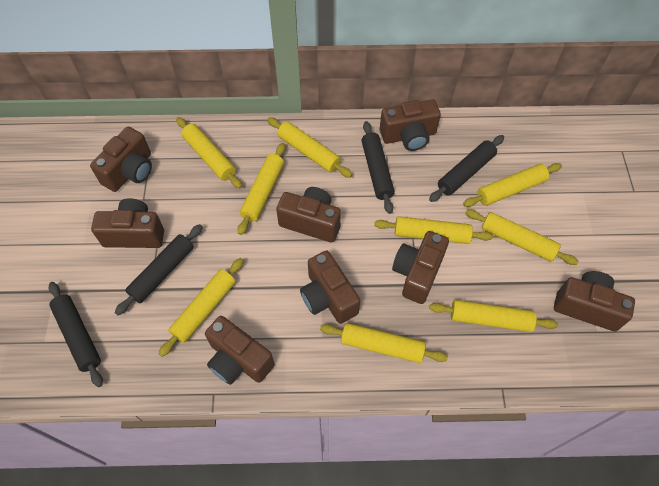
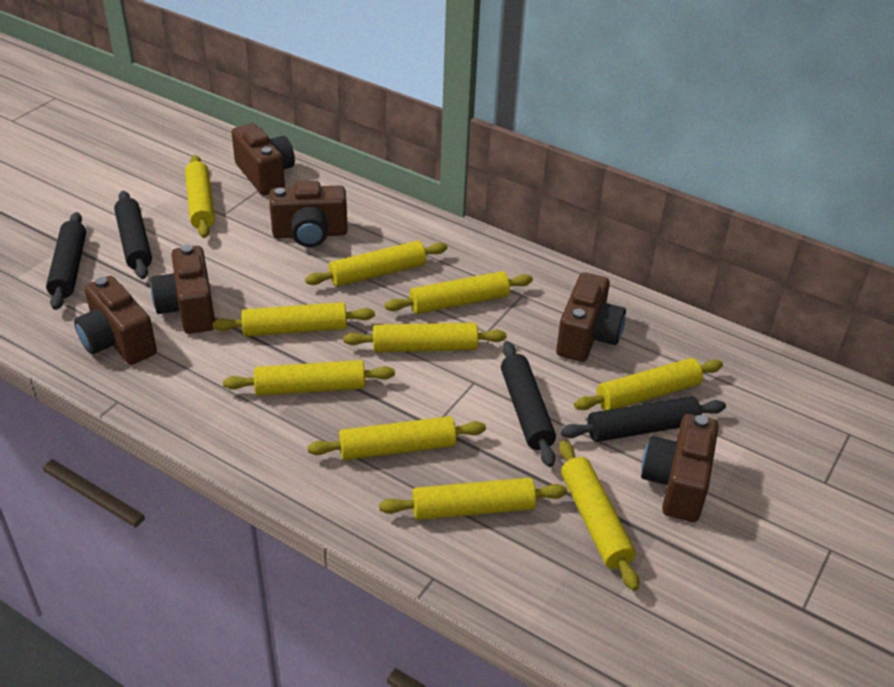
brown camera: 8 -> 6
yellow rolling pin: 9 -> 10

